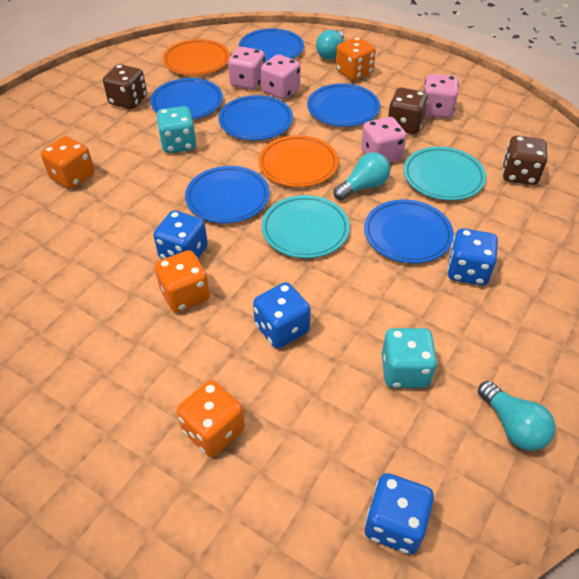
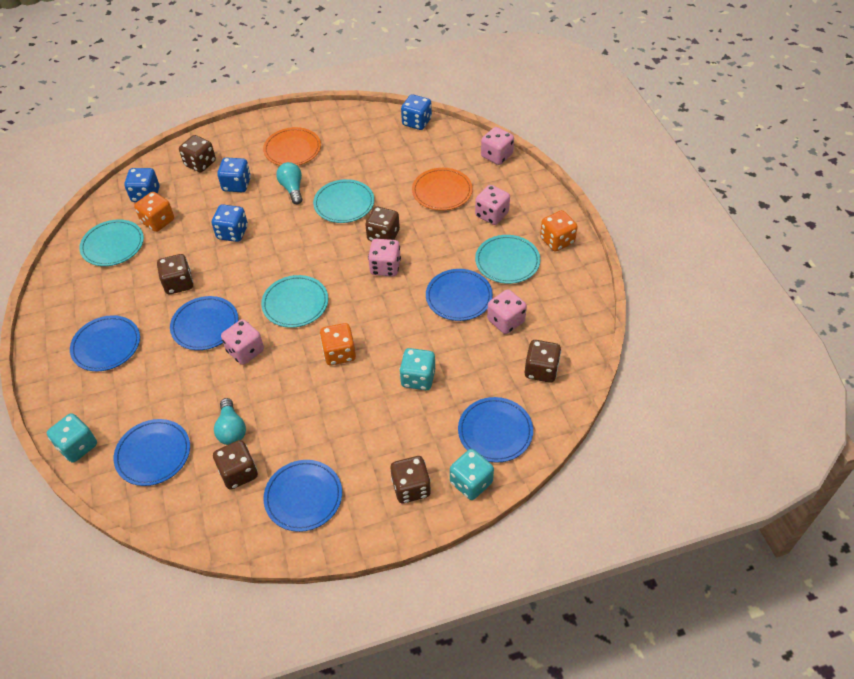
brown dice: 3 -> 6
orange dice: 4 -> 3
pink dice: 4 -> 5
turquoise dice: 2 -> 3
turquoise light bulb: 3 -> 2
turquoise plate: 2 -> 4

